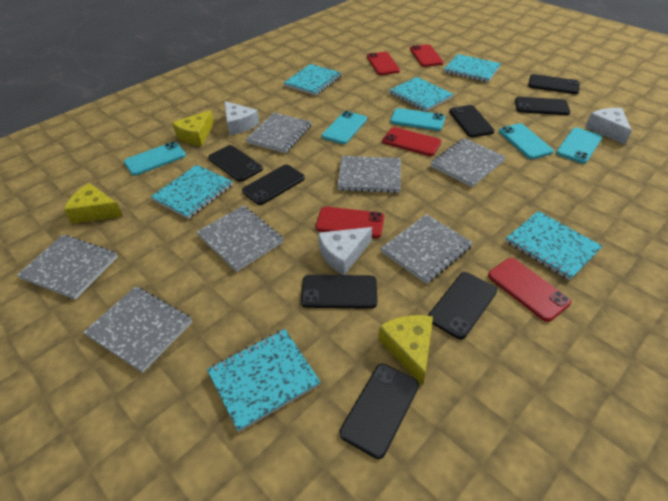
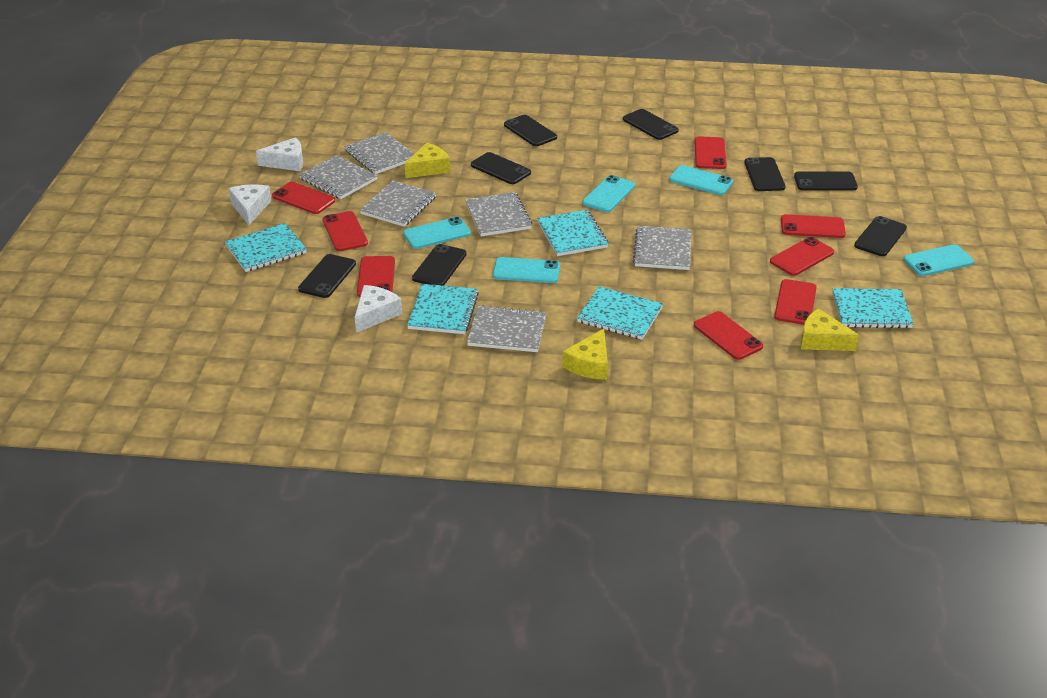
grey notebook: 7 -> 6
red phone: 5 -> 8
turquoise notebook: 6 -> 5

